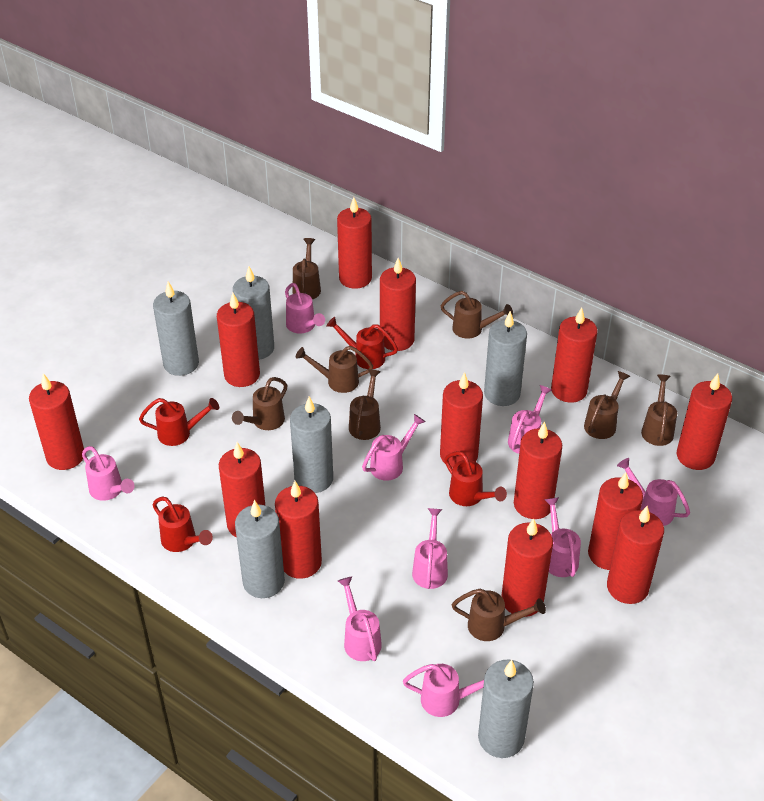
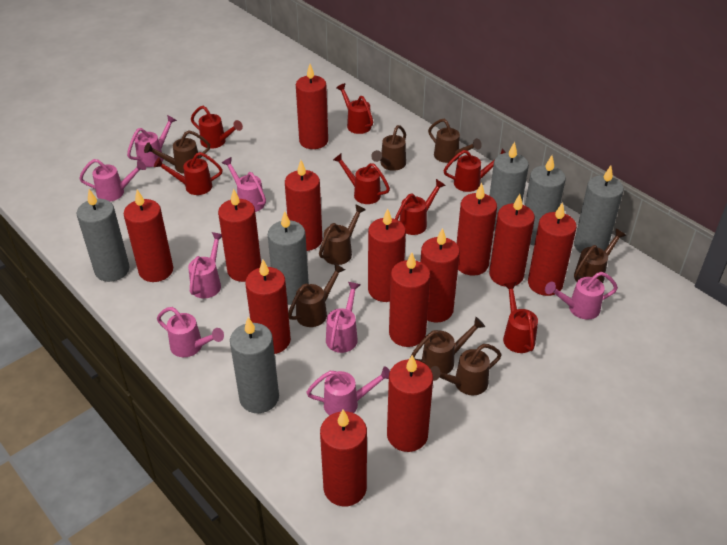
pink watering can: 9 -> 8
red watering can: 4 -> 7

